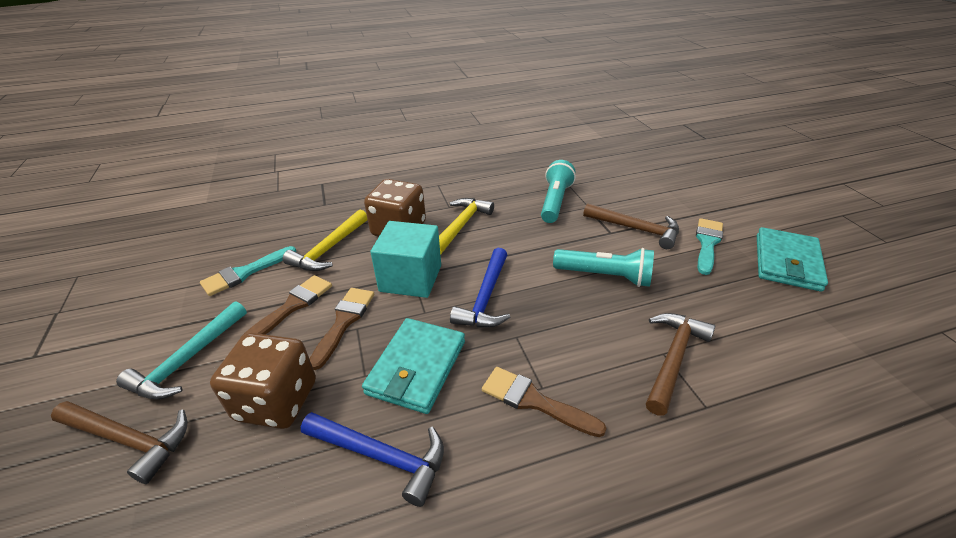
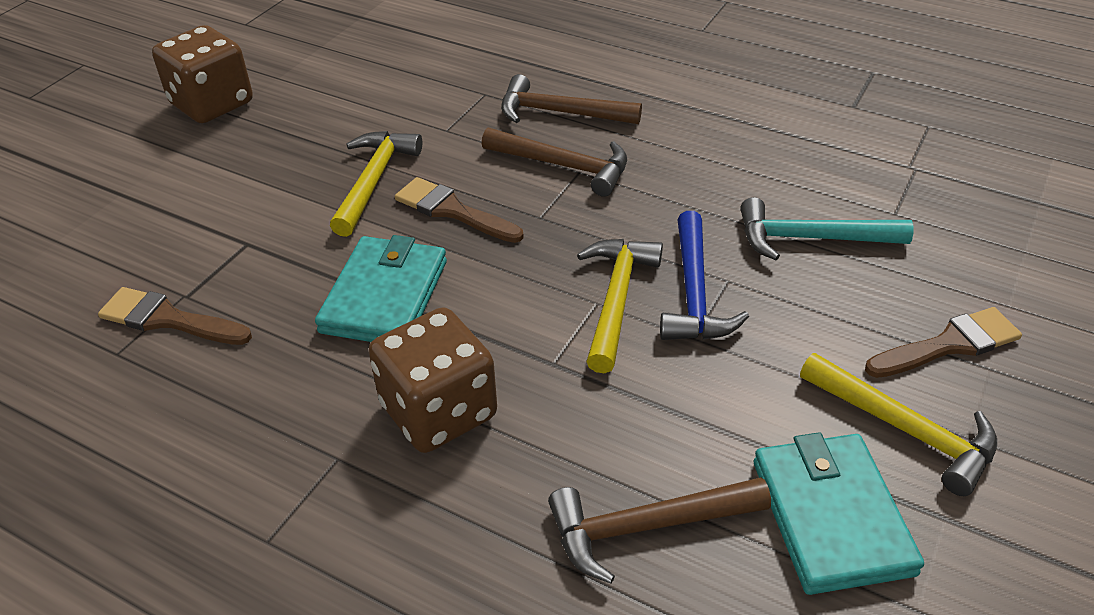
blue hammer: 2 -> 1
turquoise brush: 2 -> 0
turquoise cube: 1 -> 0
turquoise flashlight: 2 -> 0
yellow hammer: 2 -> 3

